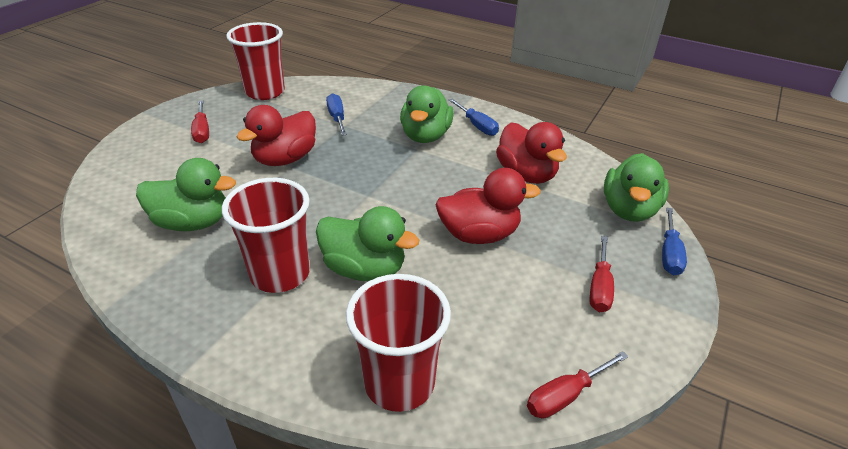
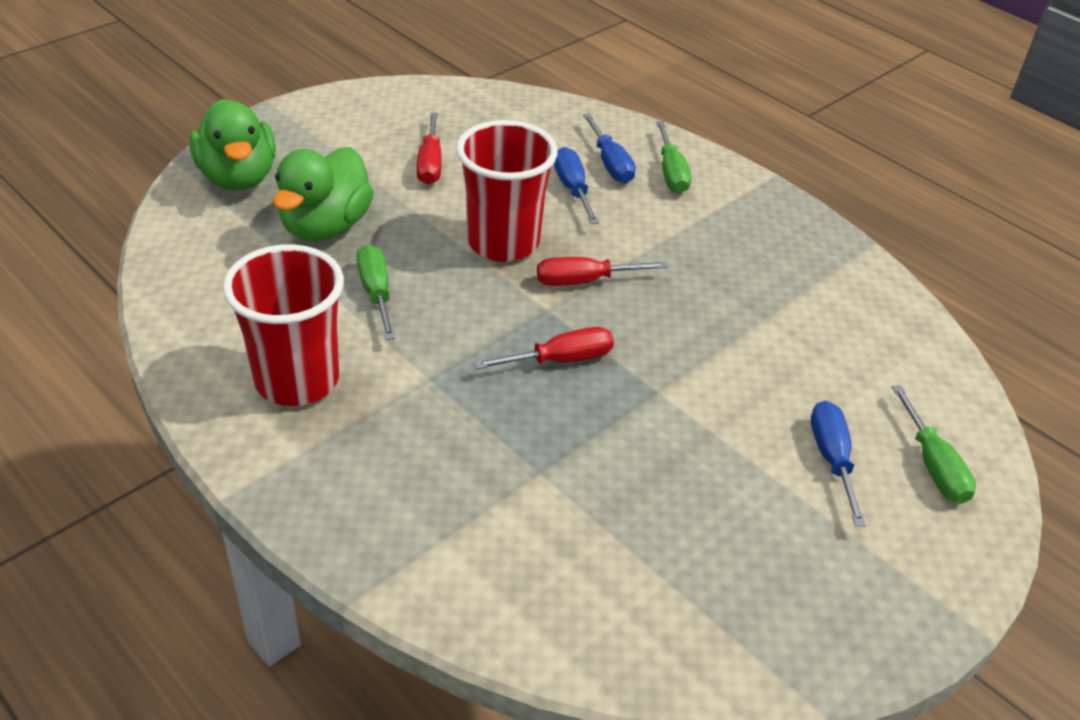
green duck: 4 -> 2
green screwdriver: 0 -> 3
red cup: 3 -> 2
red duck: 3 -> 0

